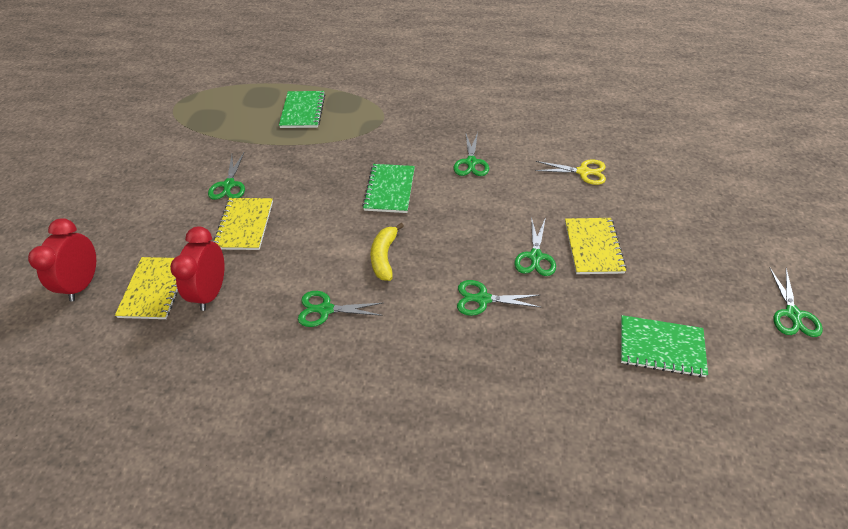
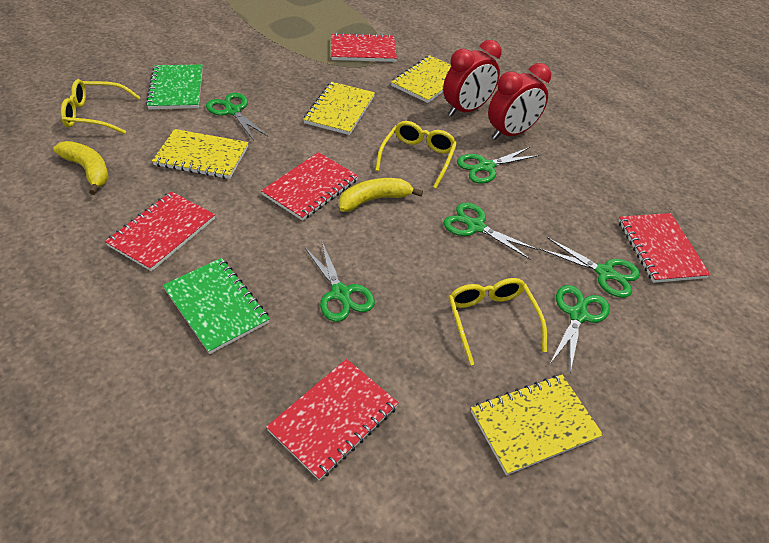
green notebook: 3 -> 2
red notebook: 0 -> 5
yellow banana: 1 -> 2
yellow glasses: 0 -> 3
yellow notebook: 3 -> 4
yellow scissors: 1 -> 0

